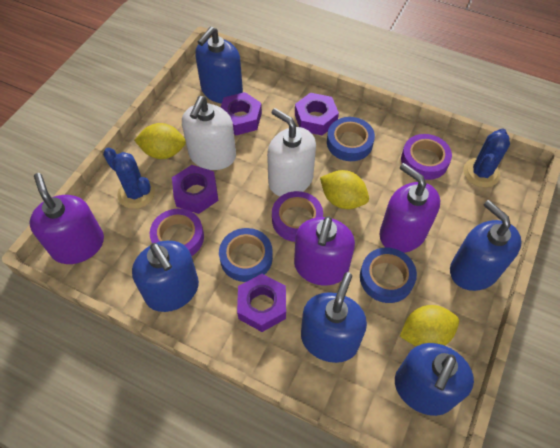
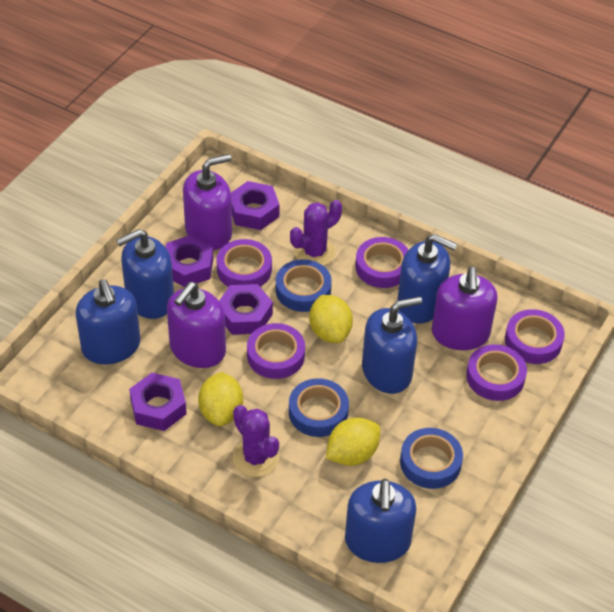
blue cactus: 2 -> 0
purple cactus: 0 -> 2
purple tape: 3 -> 5
white soap dispenser: 2 -> 0

